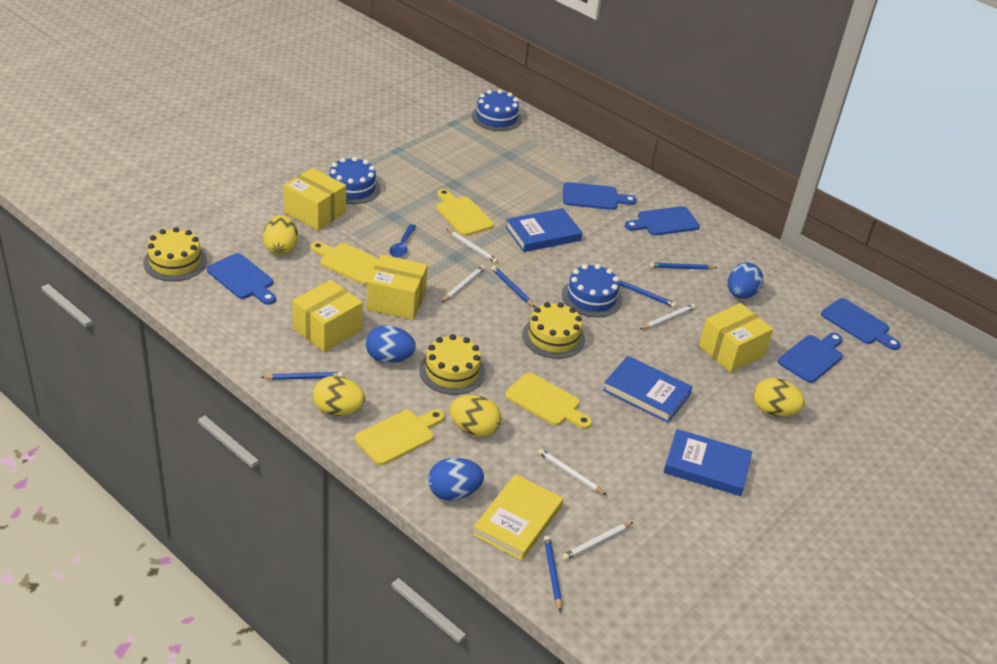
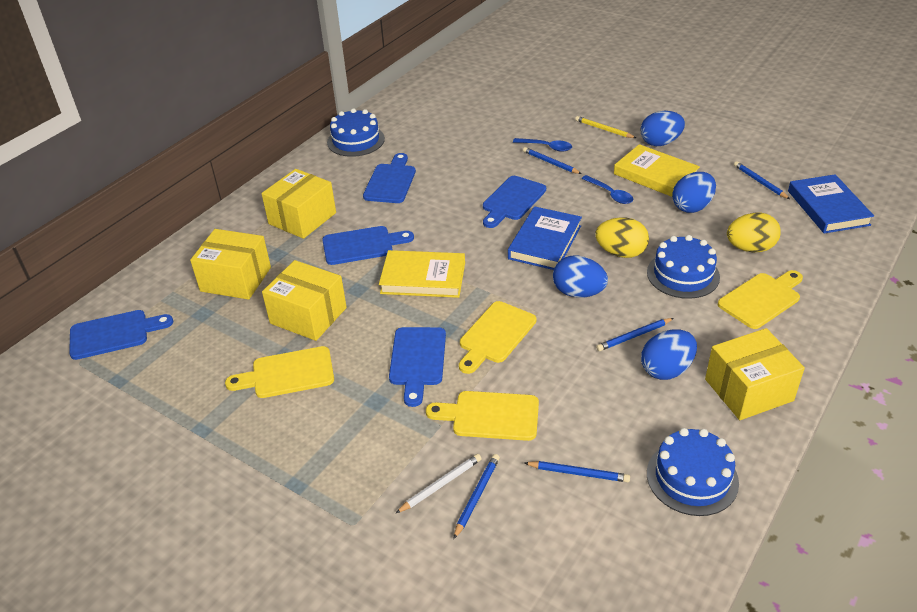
blue book: 3 -> 2
blue egg: 3 -> 4
blue spoon: 1 -> 2
white pencil: 5 -> 1
yellow book: 1 -> 2
yellow cake: 3 -> 0
yellow egg: 4 -> 2
yellow pencil: 0 -> 1

